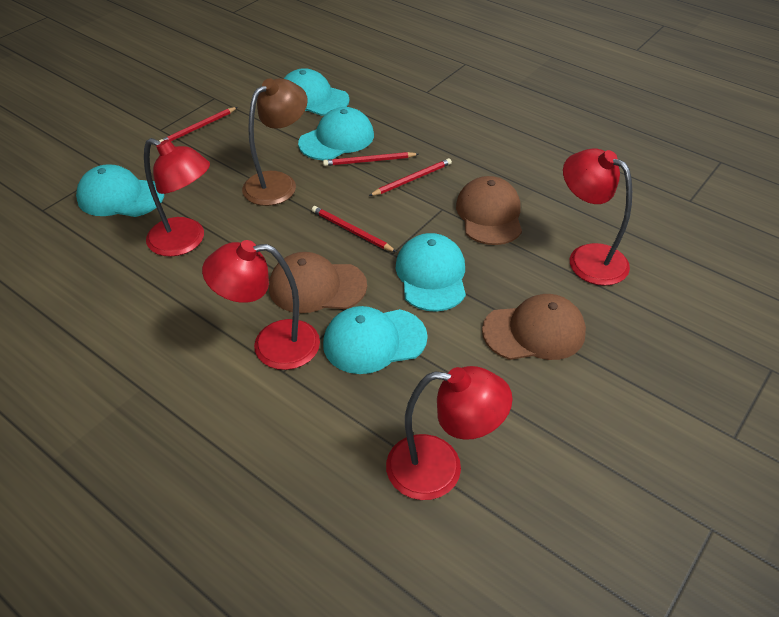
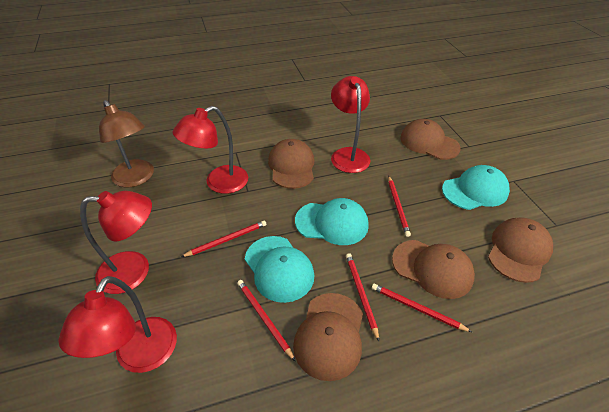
brown cap: 3 -> 5
red pencil: 4 -> 5
turquoise cap: 5 -> 3

